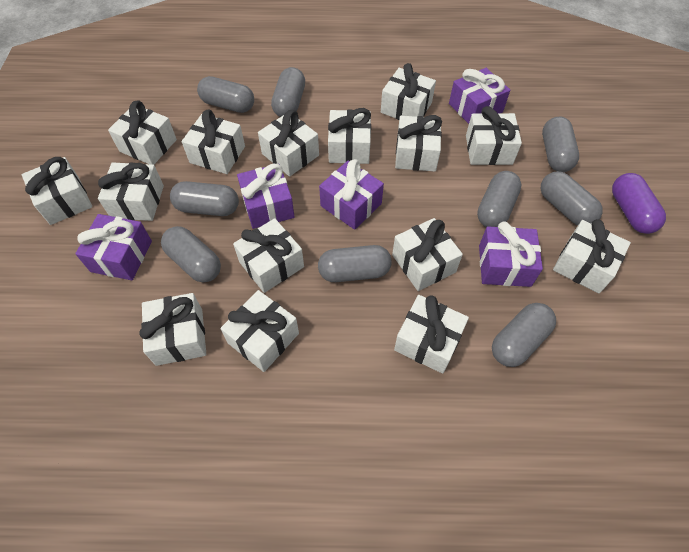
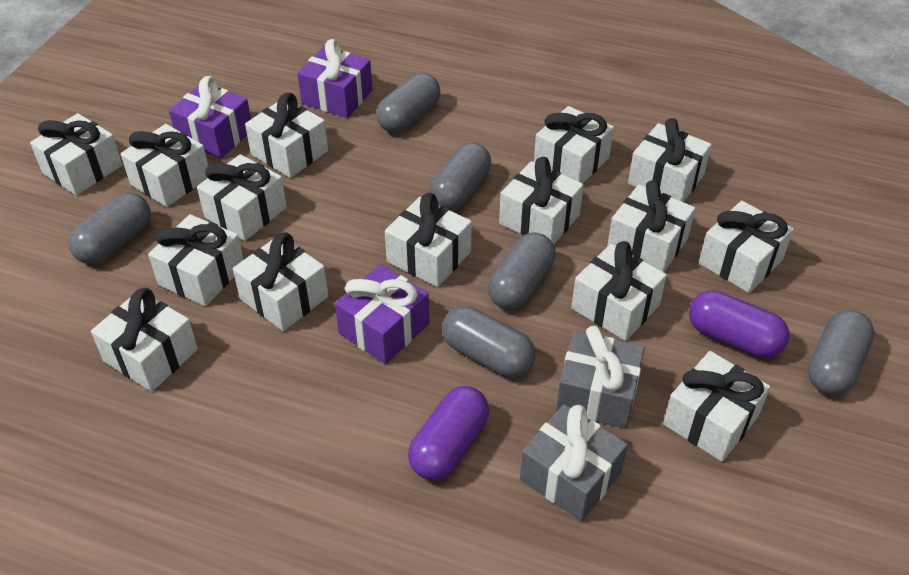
grey capsule: 9 -> 6
grey gift: 0 -> 2
purple capsule: 1 -> 2
purple gift: 5 -> 3

